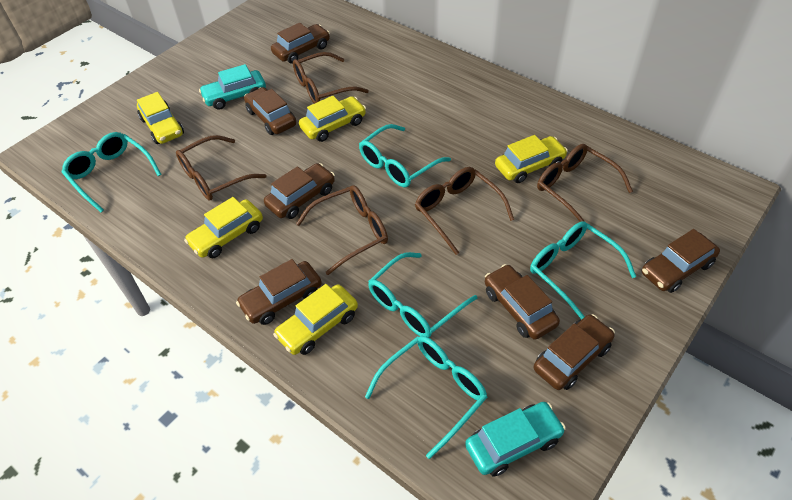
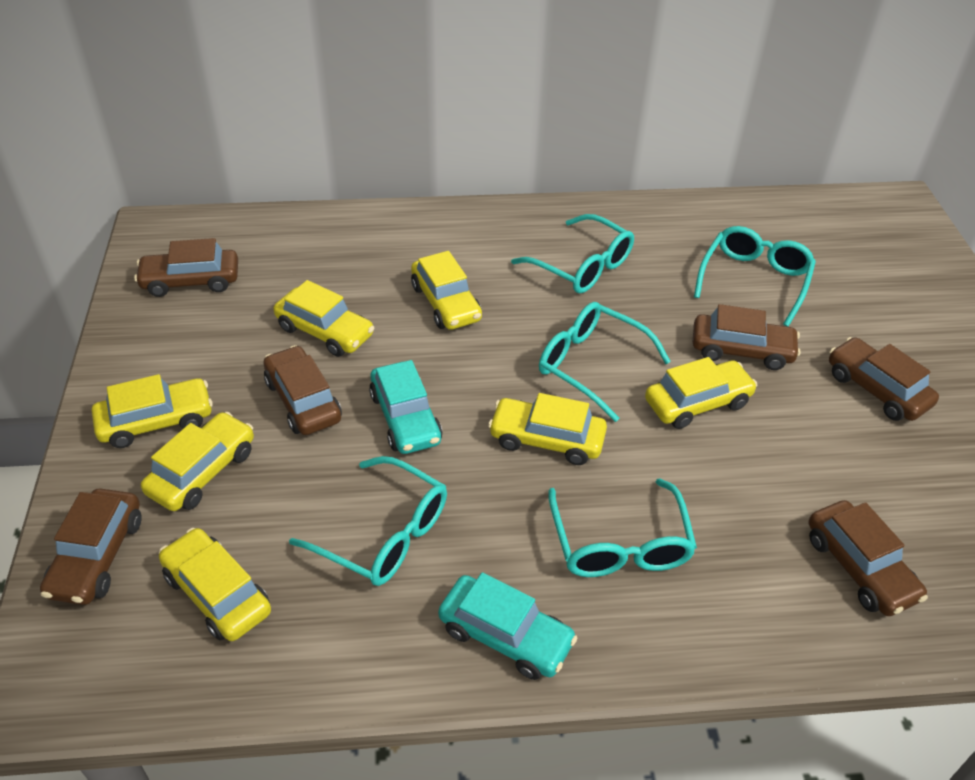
brown car: 7 -> 6
brown glasses: 5 -> 0
yellow car: 5 -> 7

